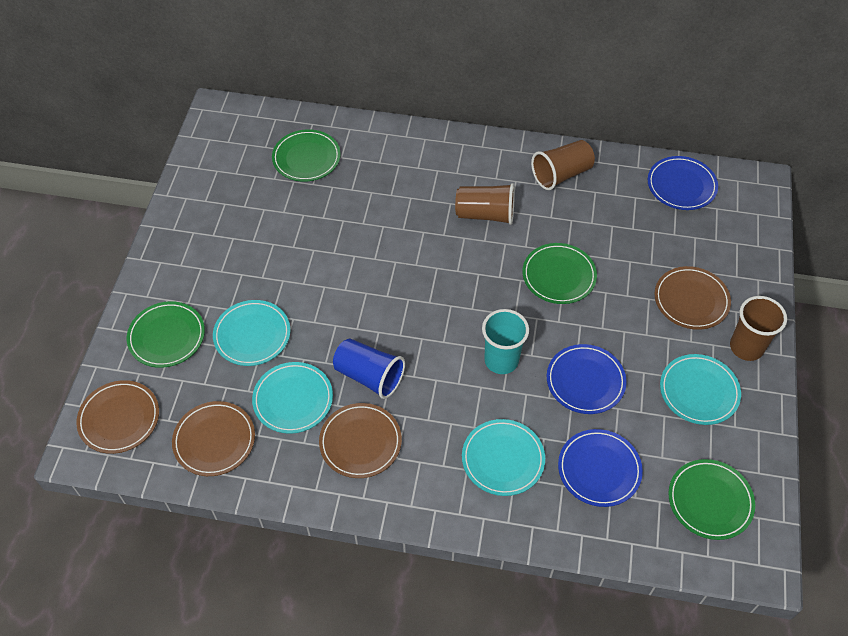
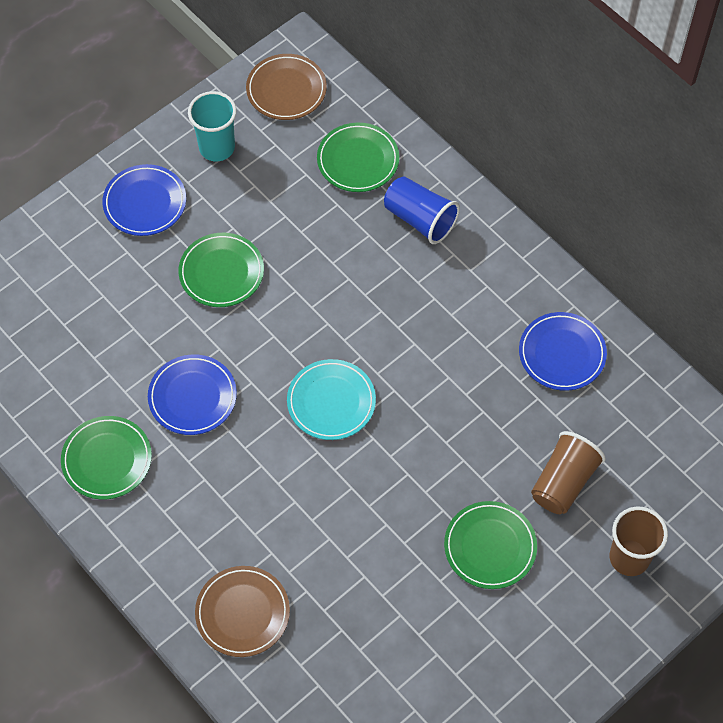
brown cup: 3 -> 2
brown plate: 4 -> 2
turquoise plate: 4 -> 1

